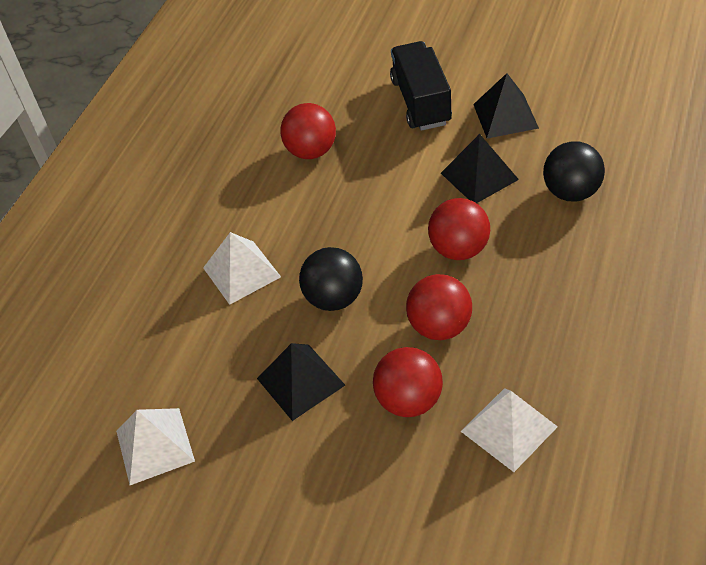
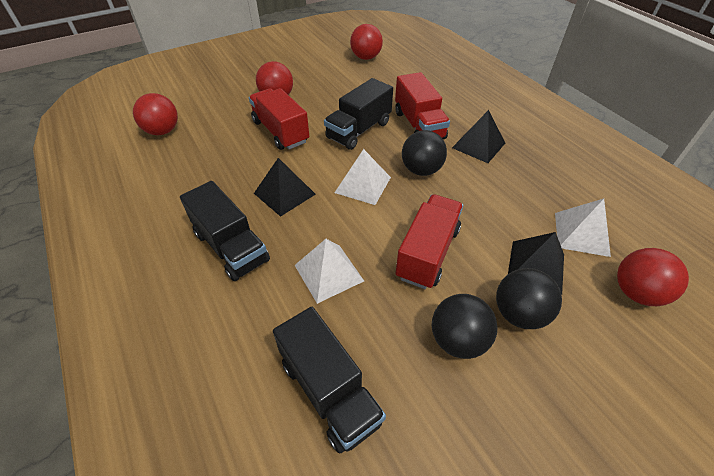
black ball: 2 -> 3
black truck: 1 -> 3
red truck: 0 -> 3

